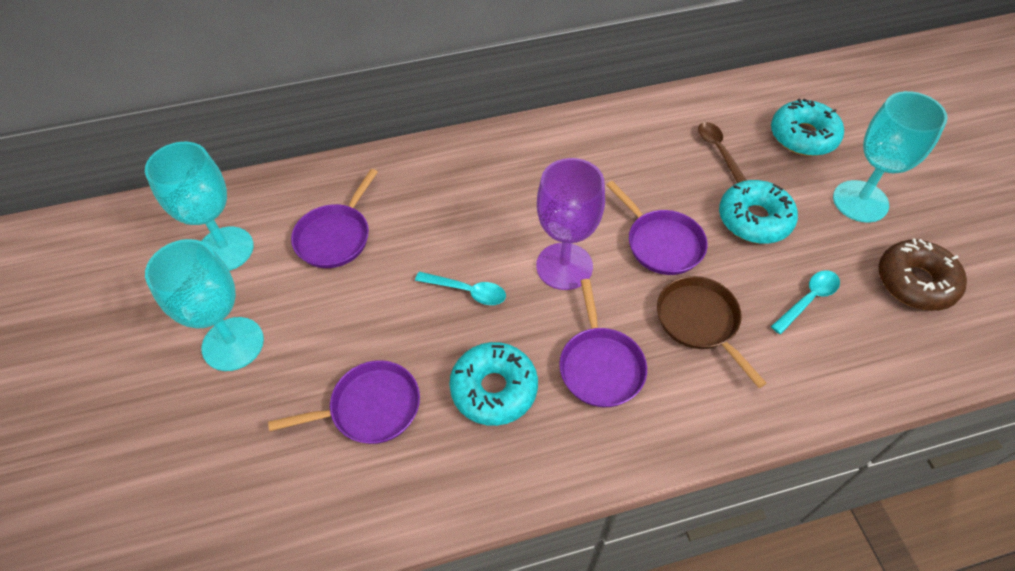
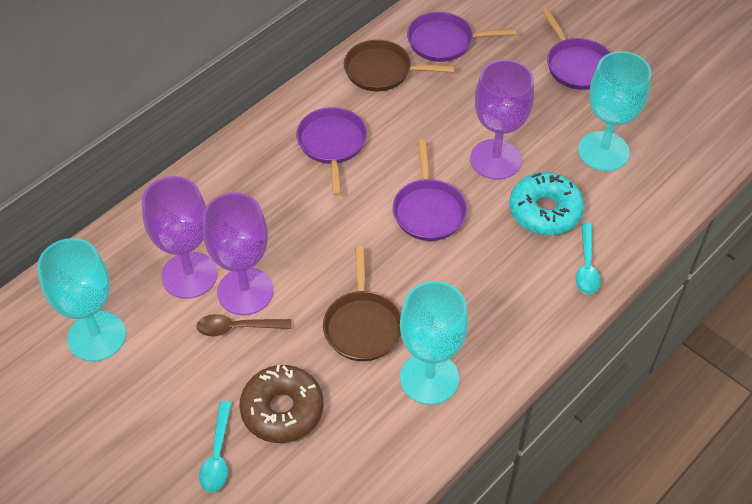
brown pan: 1 -> 2
purple goblet: 1 -> 3
turquoise donut: 3 -> 1

